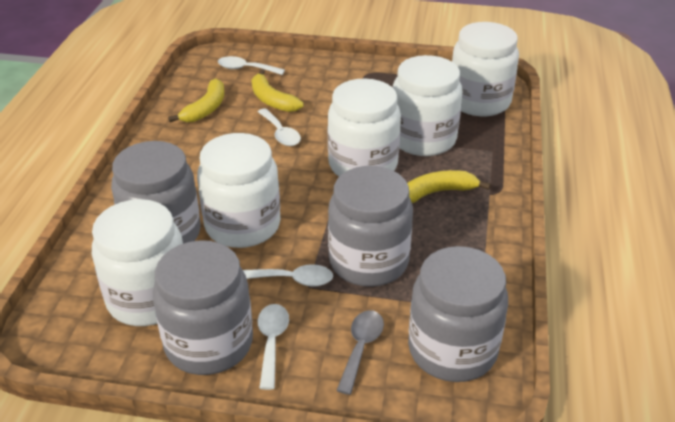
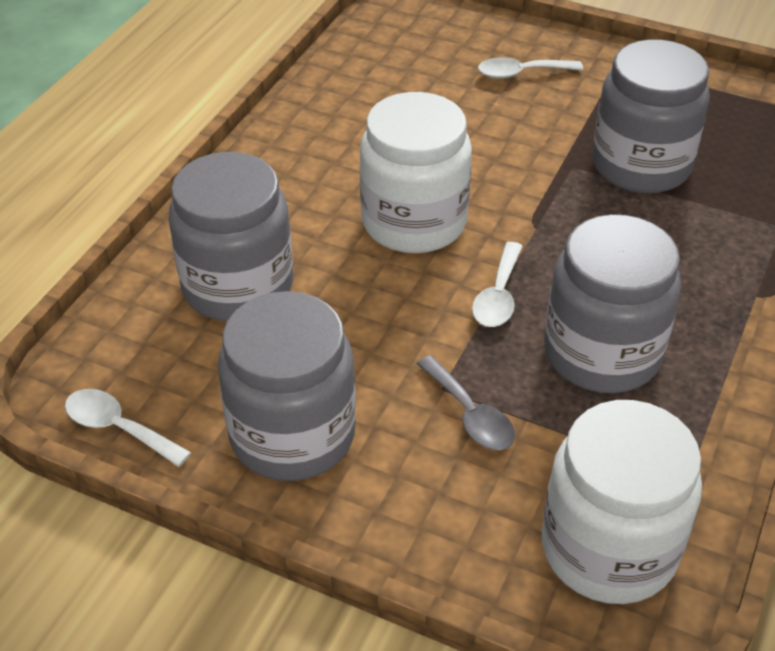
white jar: 5 -> 2
white spoon: 4 -> 3
yellow banana: 3 -> 0

